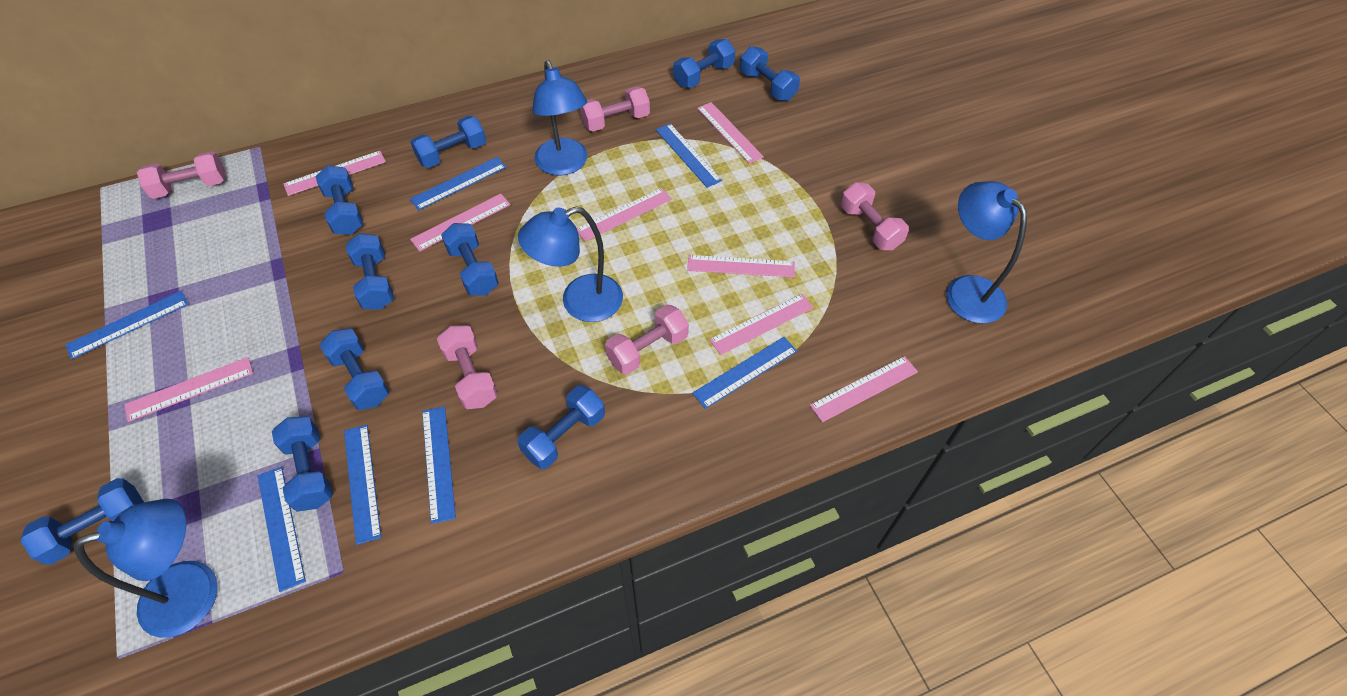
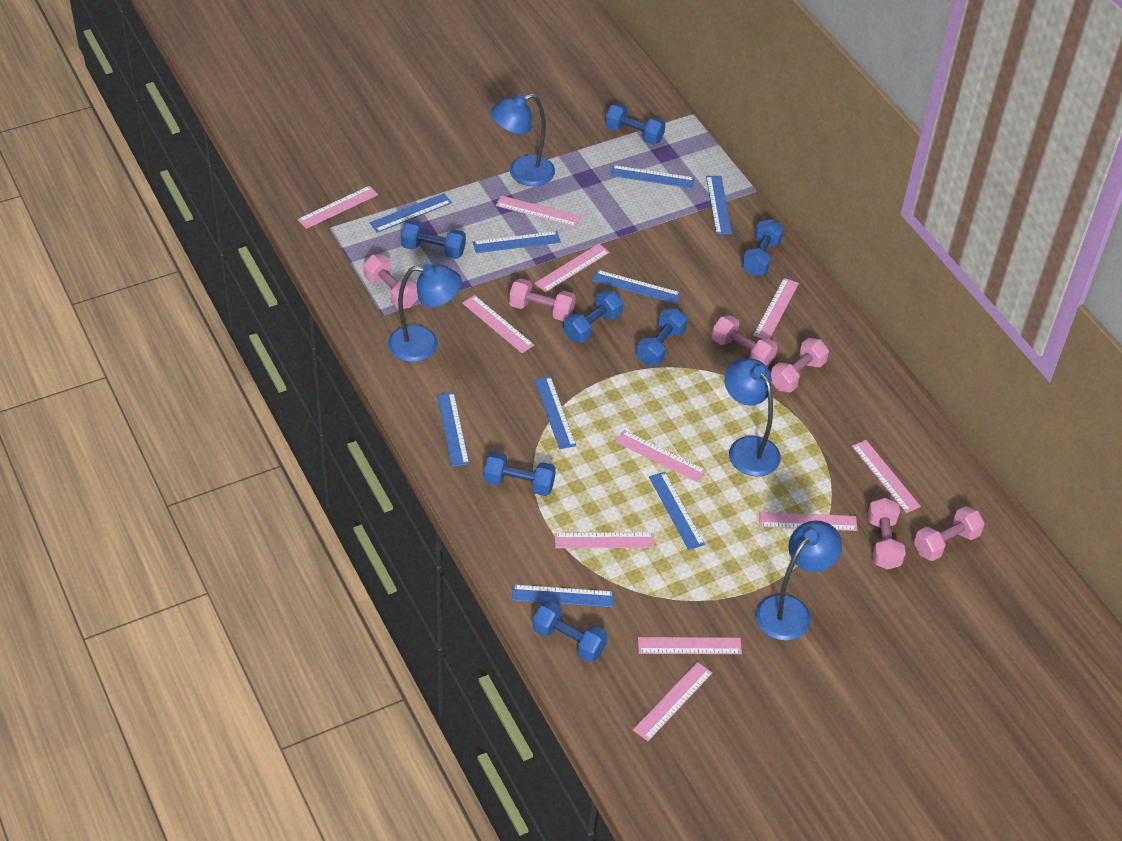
blue dumbbell: 10 -> 7
blue ruler: 7 -> 9
pink dumbbell: 5 -> 6
pink ruler: 8 -> 11

